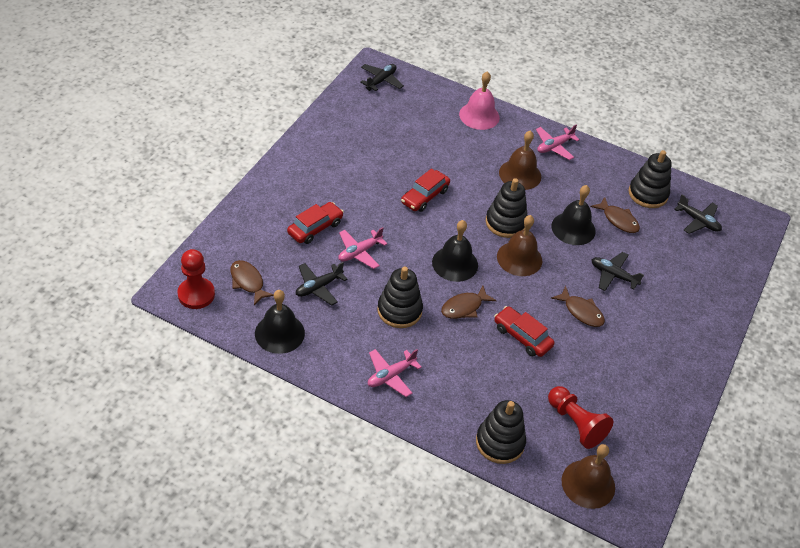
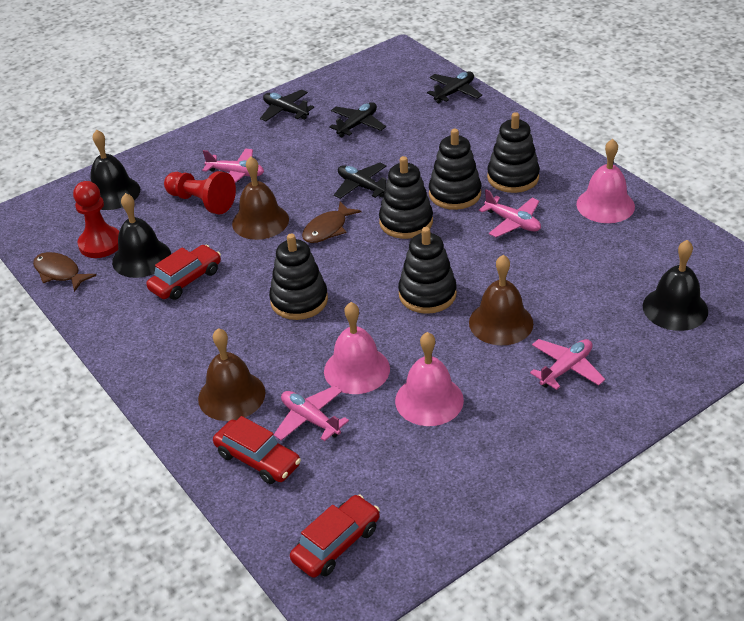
black stacking toy: 4 -> 5
brown fish: 4 -> 2
pink bell: 1 -> 3
pink plane: 3 -> 4

